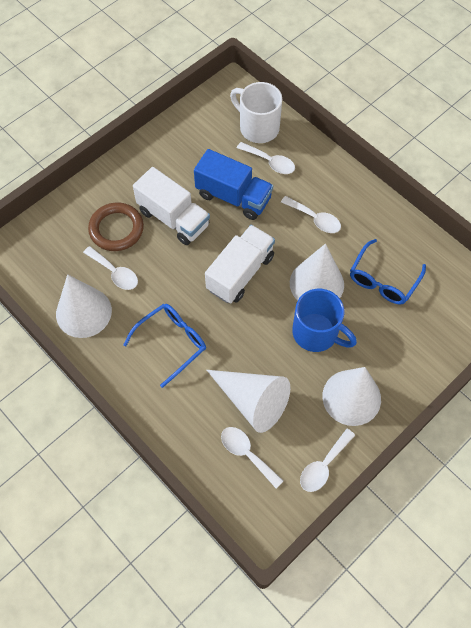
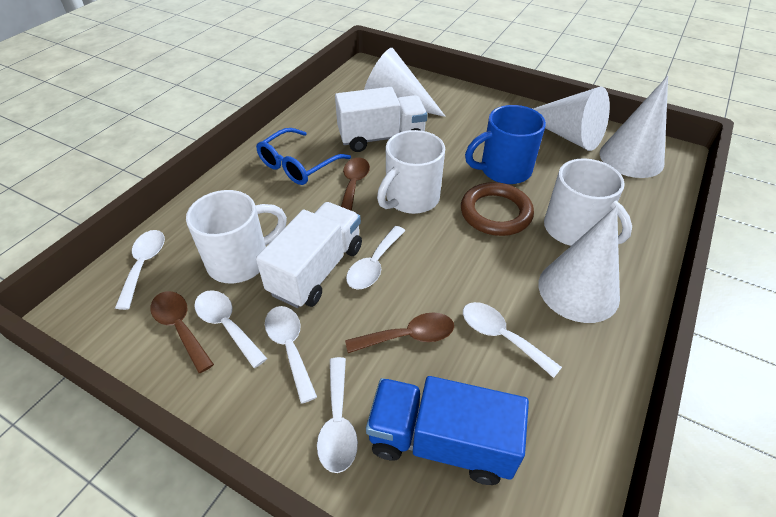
blue glasses: 2 -> 1
brown spoon: 0 -> 3
white mug: 1 -> 3
white spoon: 5 -> 6

